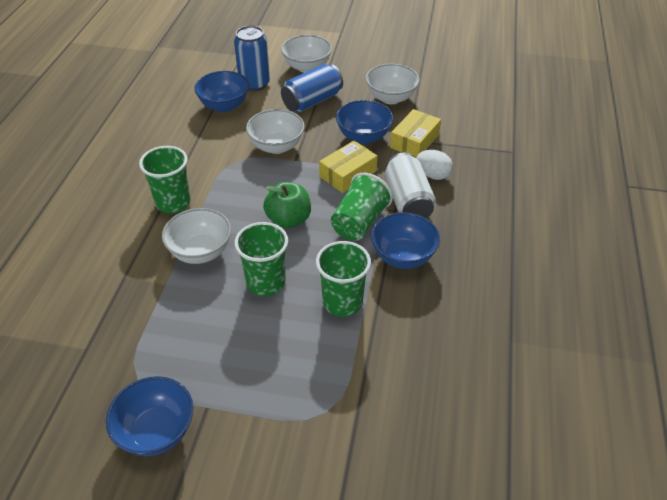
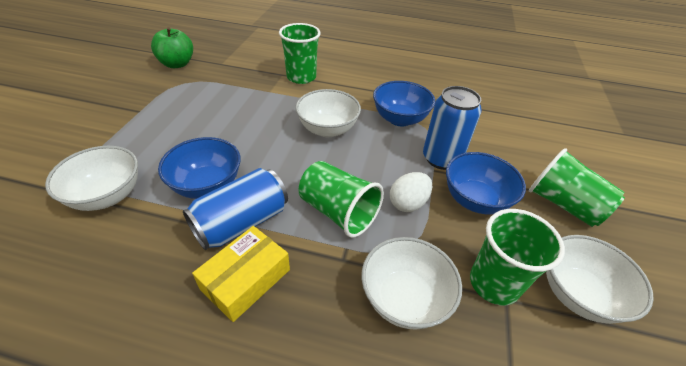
blue bowl: 4 -> 3
white can: 1 -> 0
yellow box: 2 -> 1

